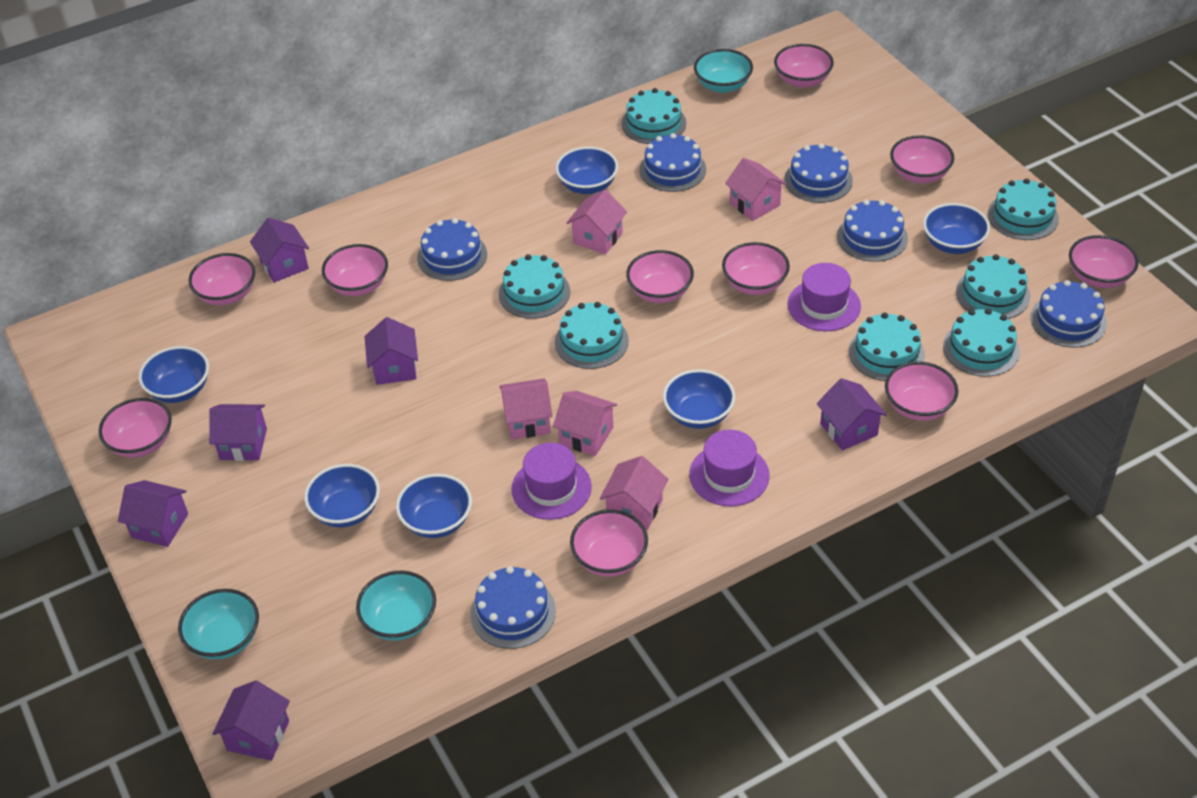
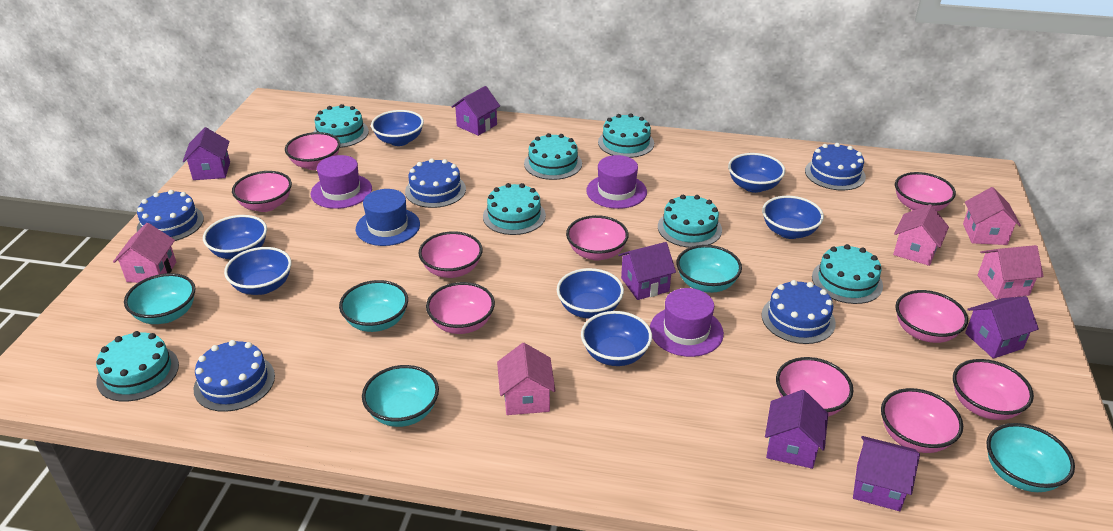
blue bowl: 6 -> 7
blue cake: 6 -> 5
blue hat: 0 -> 1
turquoise bowl: 3 -> 5

